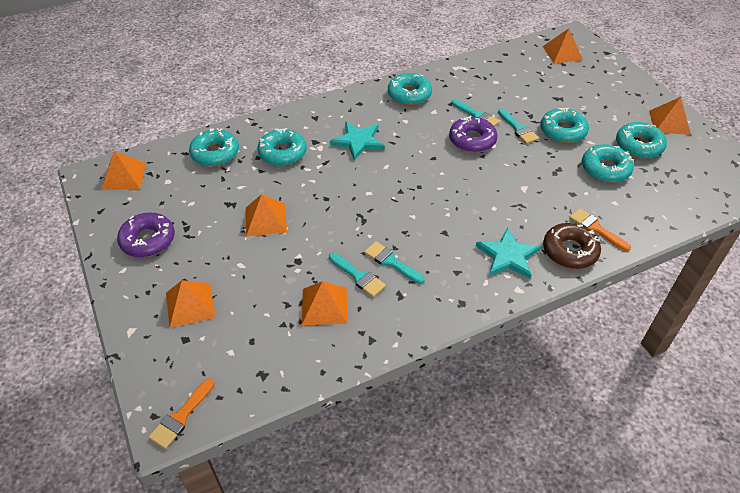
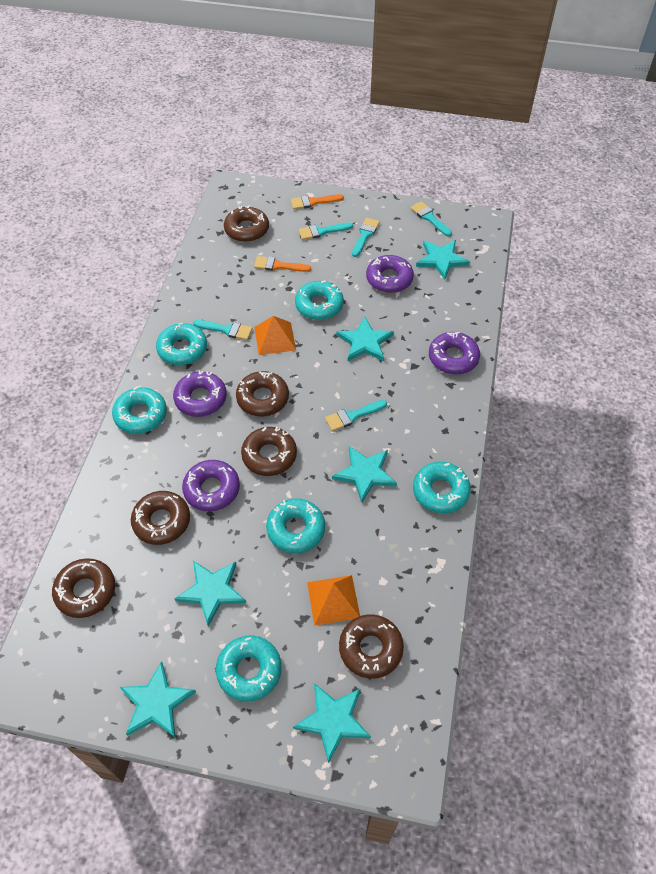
brown donut: 1 -> 6
orange pyramid: 6 -> 2
purple donut: 2 -> 4
turquoise brush: 4 -> 5
turquoise star: 2 -> 6

